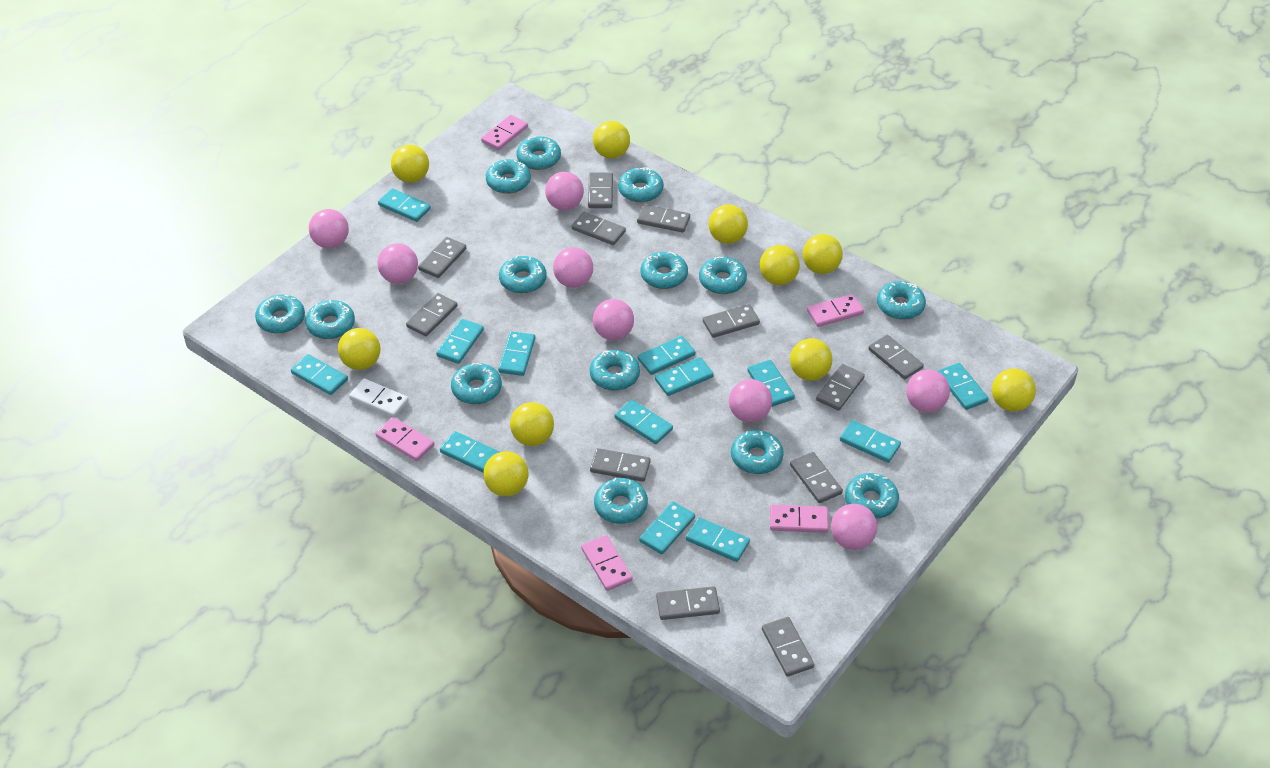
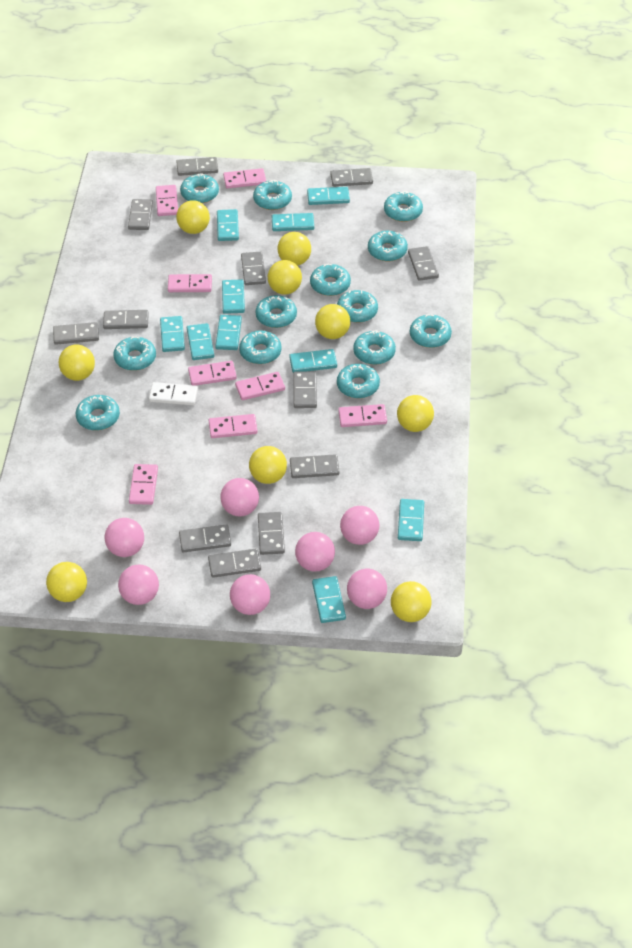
pink ball: 8 -> 7
pink domino: 5 -> 8
turquoise domino: 13 -> 10
turquoise donut: 14 -> 13
yellow ball: 10 -> 9

